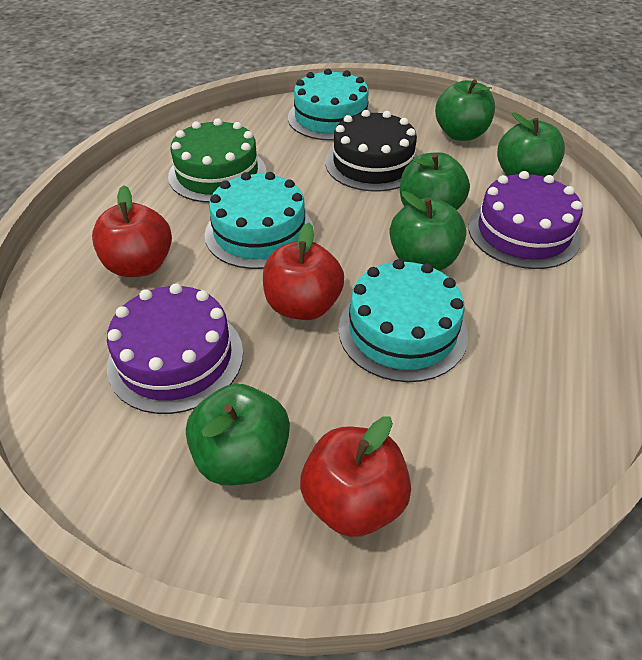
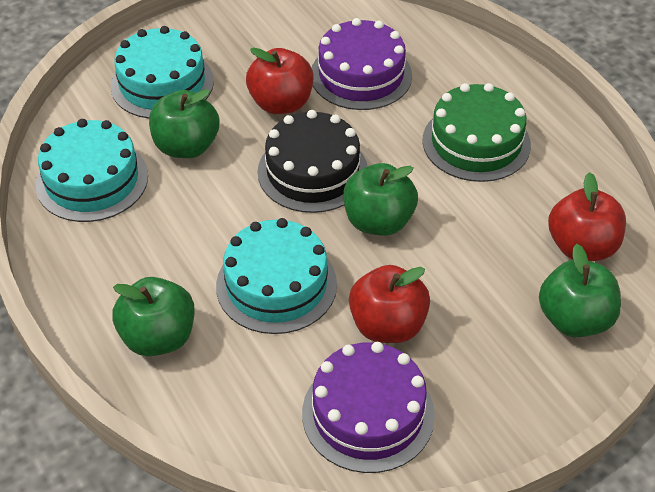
green apple: 5 -> 4

